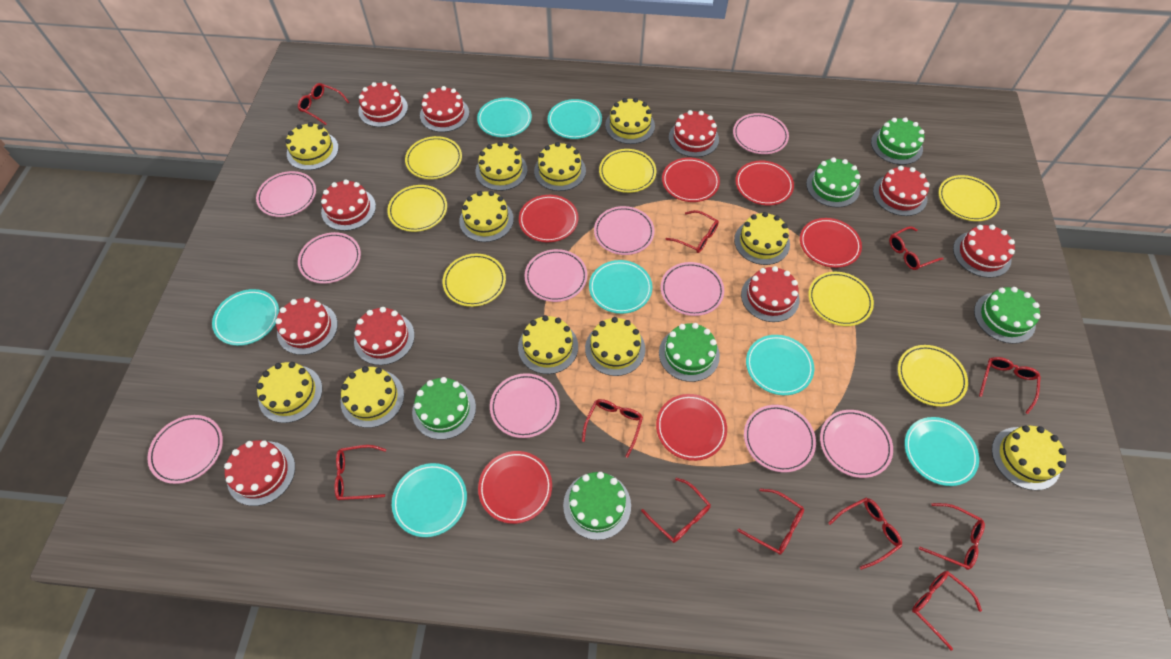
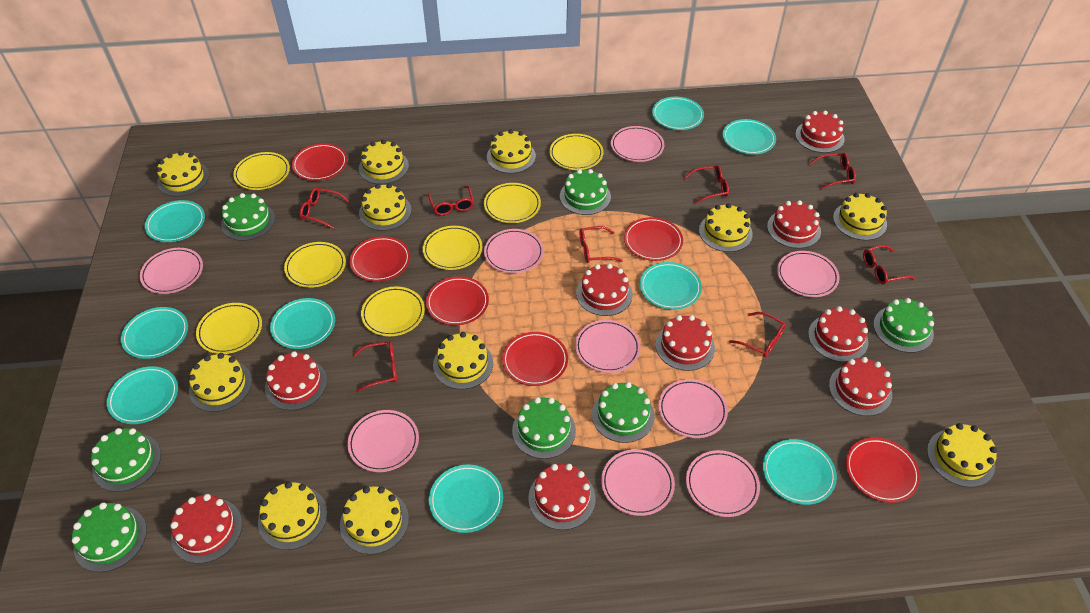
green cake: 6 -> 7
pink plate: 10 -> 9
red cake: 10 -> 9
red glasses: 11 -> 8
turquoise plate: 7 -> 9

